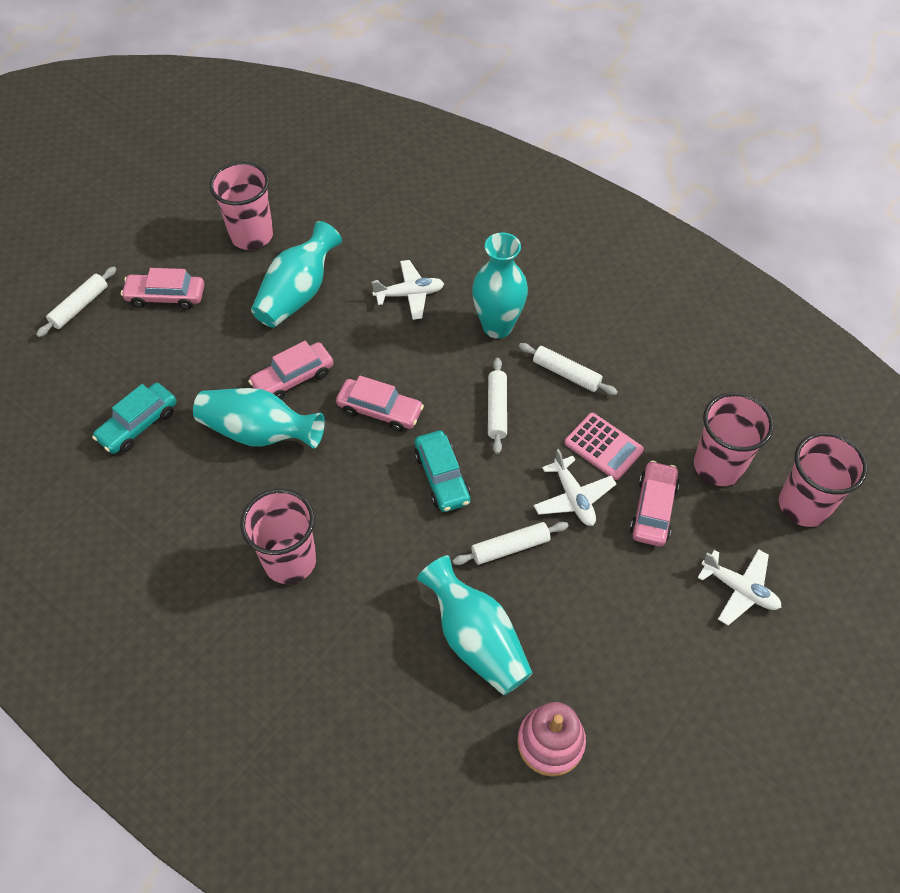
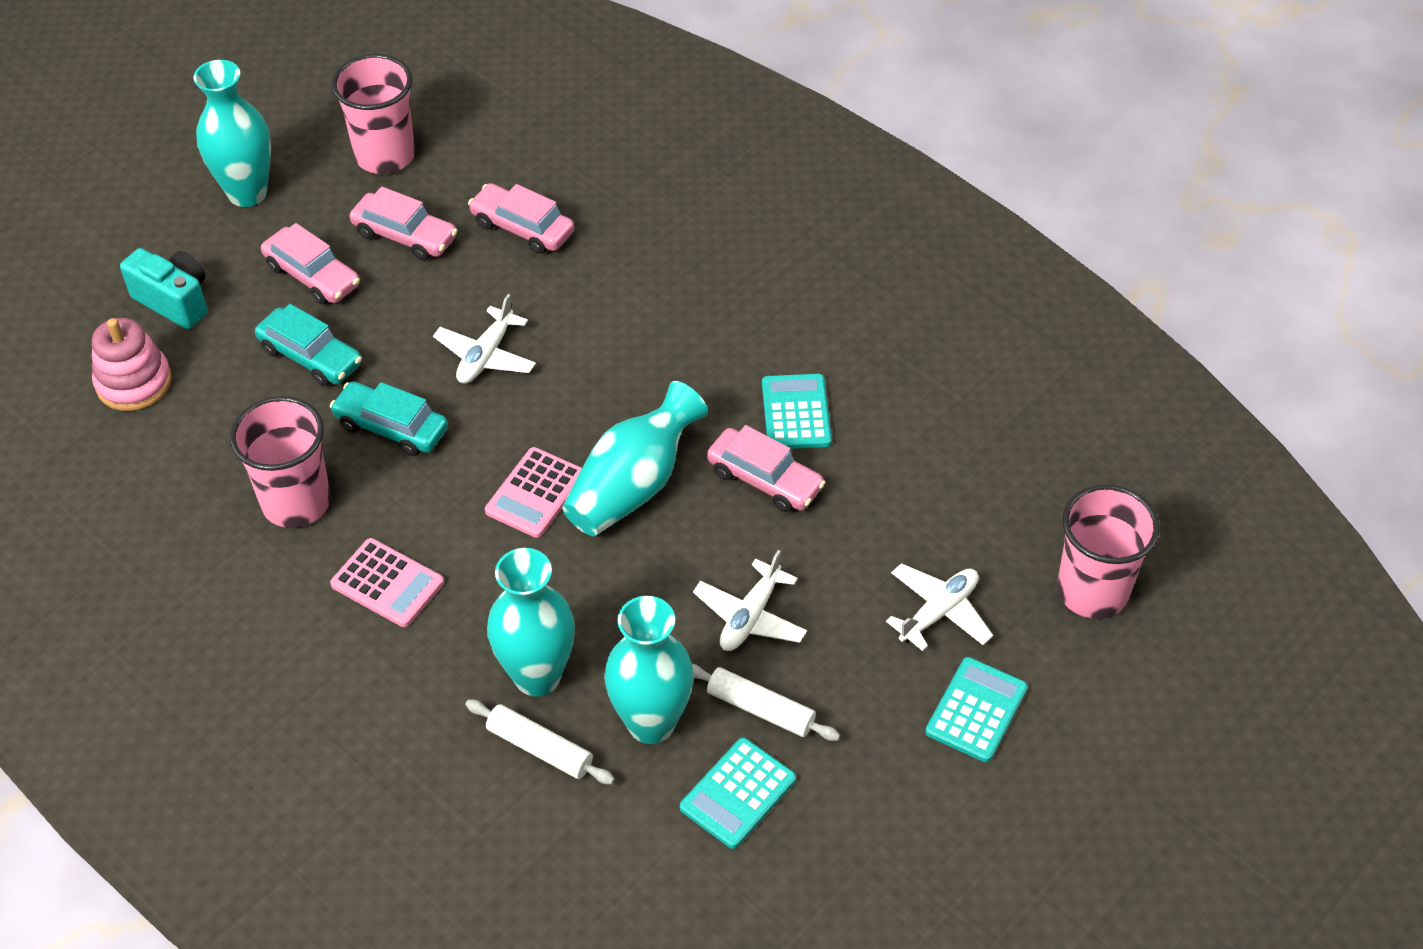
pink calculator: 1 -> 2
pink cup: 4 -> 3
turquoise calculator: 0 -> 3
turquoise camera: 0 -> 1
white rolling pin: 4 -> 2

